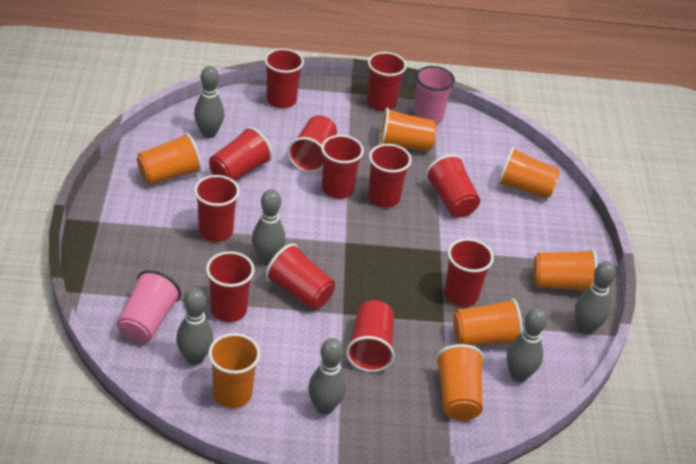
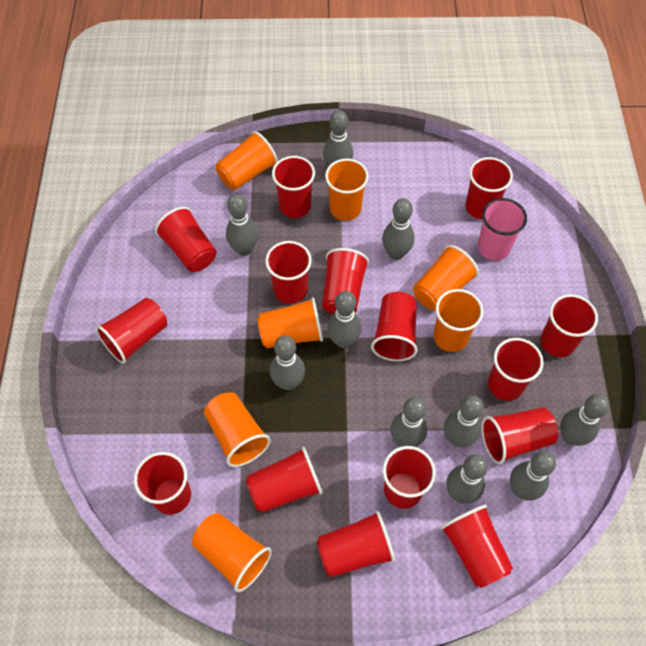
grey bowling pin: 6 -> 10
pink cup: 2 -> 1
red cup: 12 -> 15

